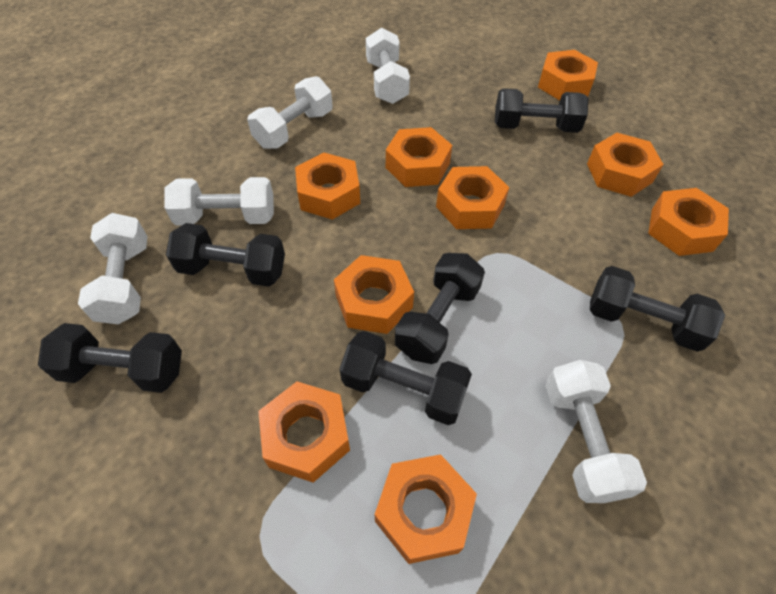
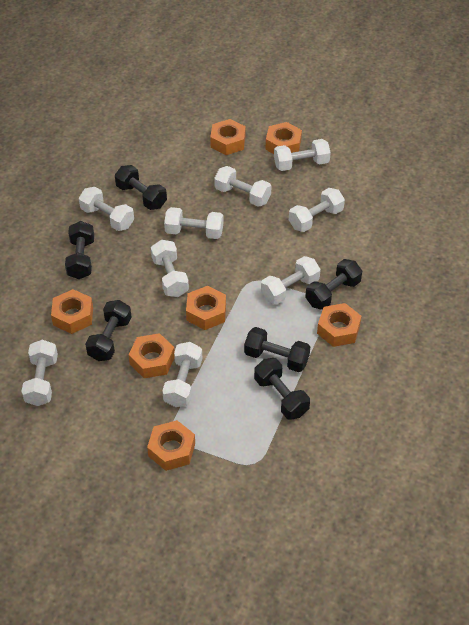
orange nut: 9 -> 7
white dumbbell: 5 -> 9

